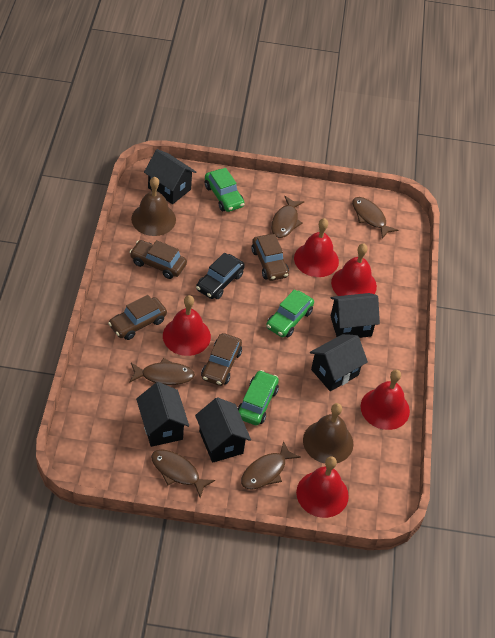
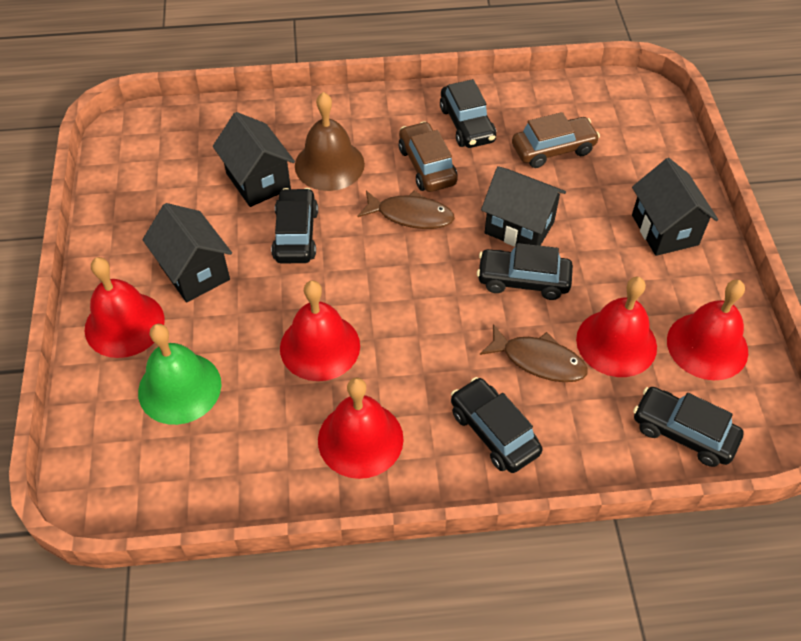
black car: 1 -> 5
black house: 5 -> 4
brown bell: 2 -> 1
brown car: 4 -> 2
brown fish: 5 -> 2
green bell: 0 -> 1
green car: 3 -> 0

